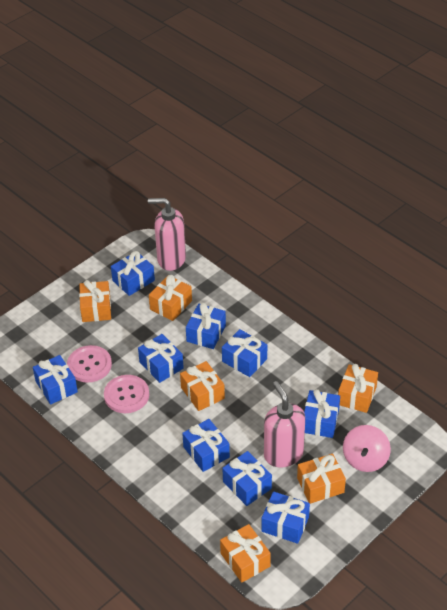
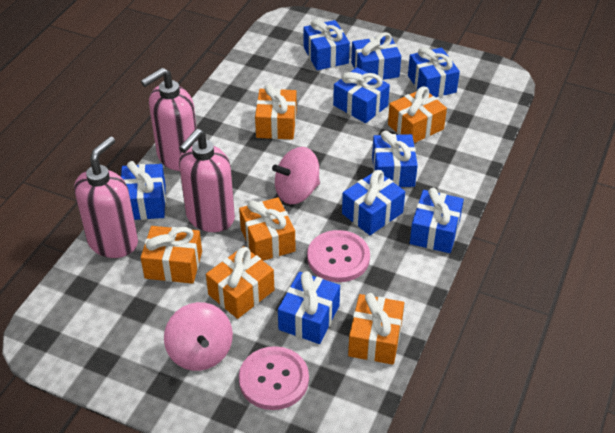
pink soap dispenser: 2 -> 3
pink spinning top: 1 -> 2

